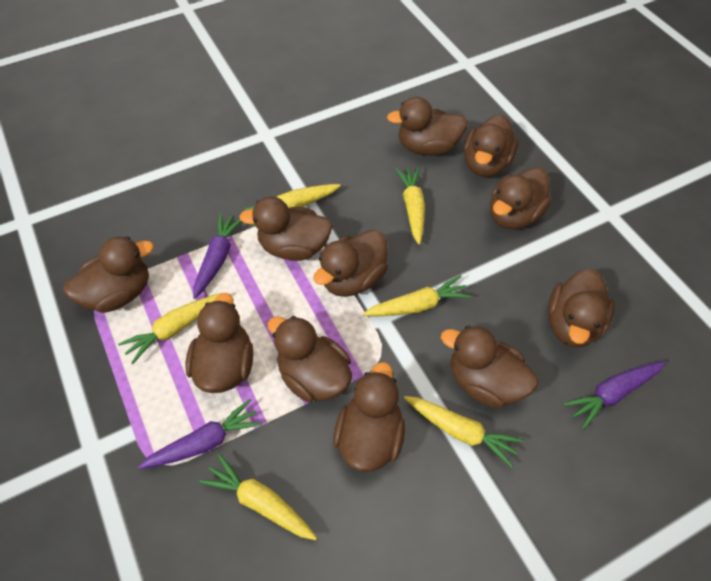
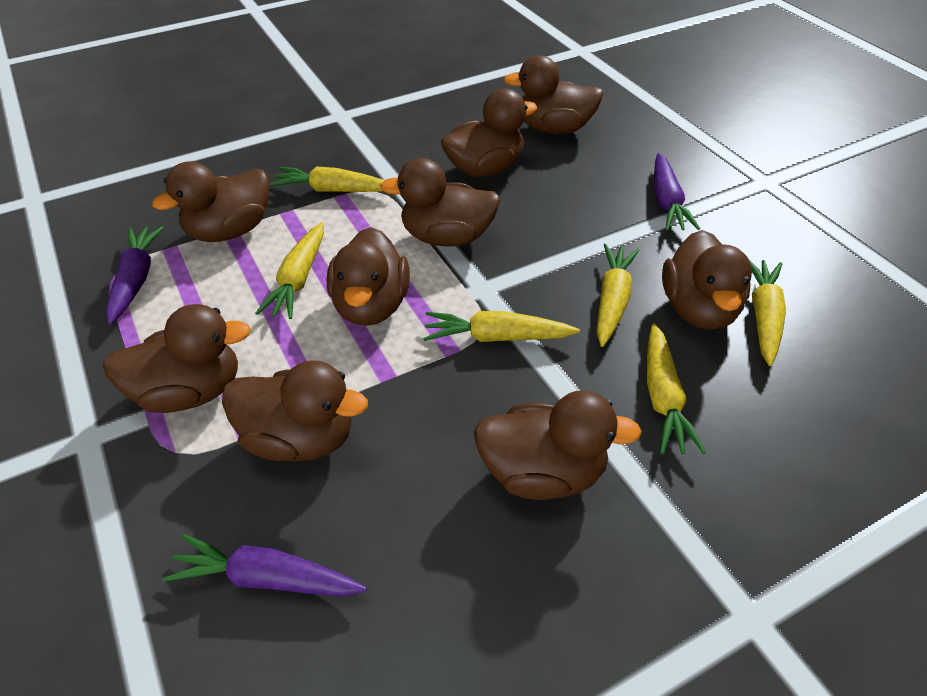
brown duck: 11 -> 9

